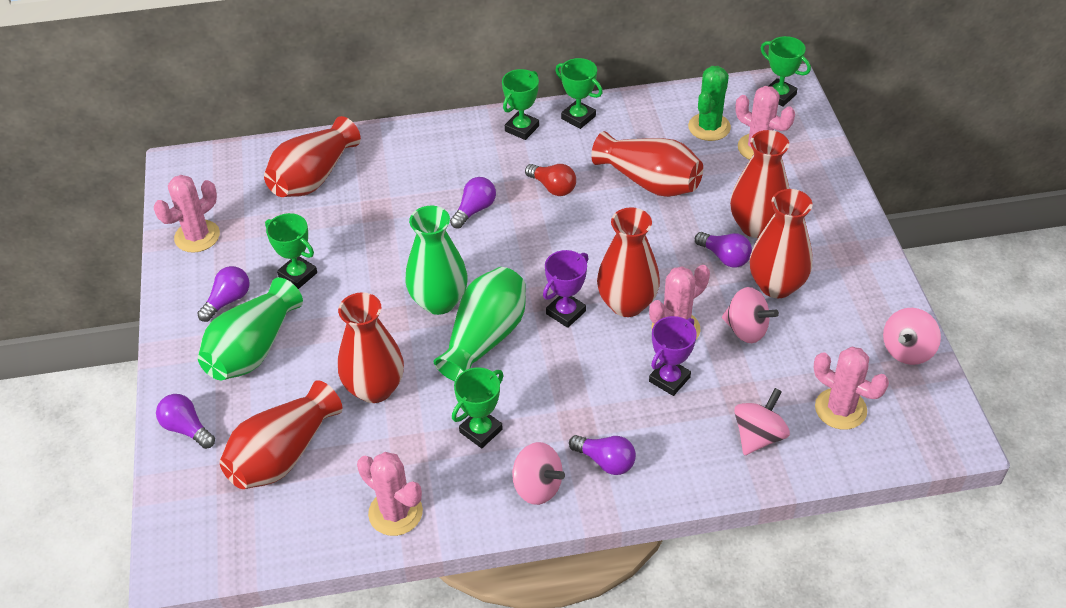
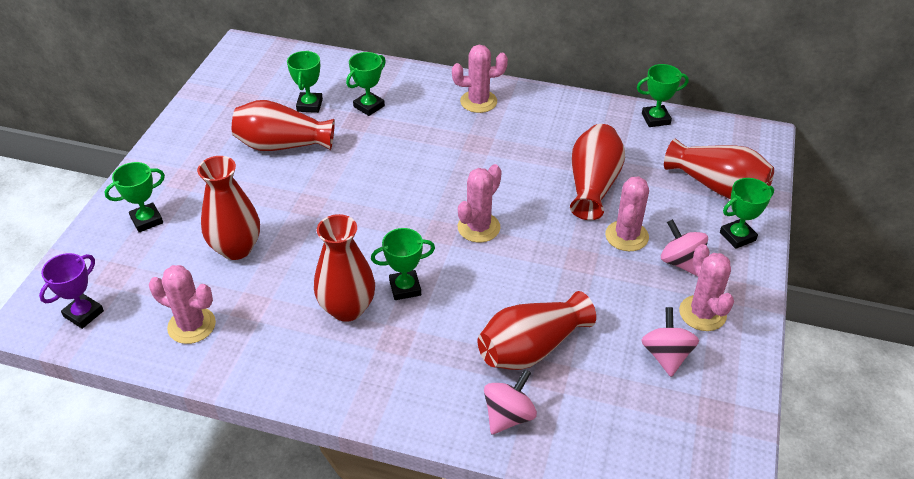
green cactus: 1 -> 0
green trophy: 5 -> 6
green vase: 3 -> 0
pink spinning top: 4 -> 3
purple light bulb: 5 -> 0
purple trophy: 2 -> 1
red light bulb: 1 -> 0
red vase: 7 -> 6

